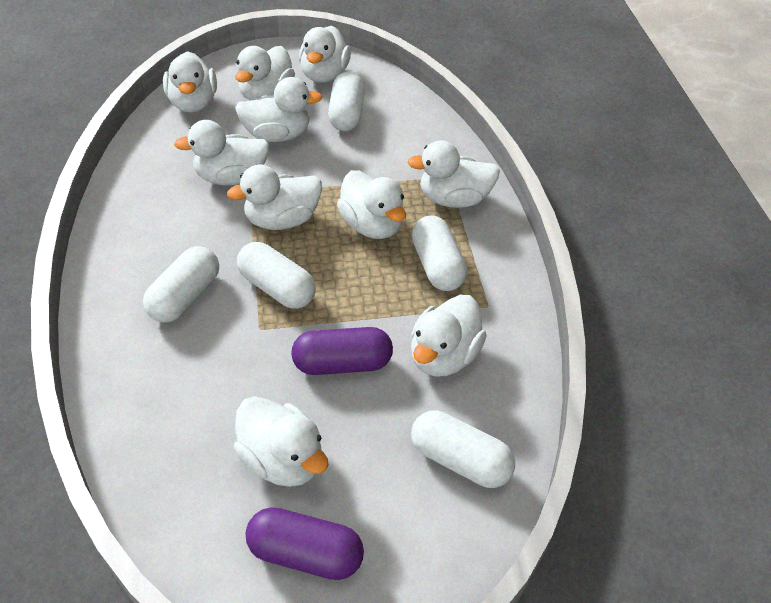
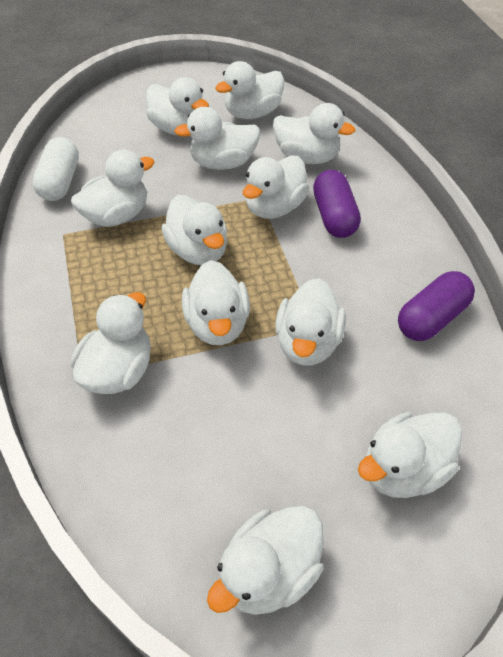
white capsule: 5 -> 1
white duck: 10 -> 12

